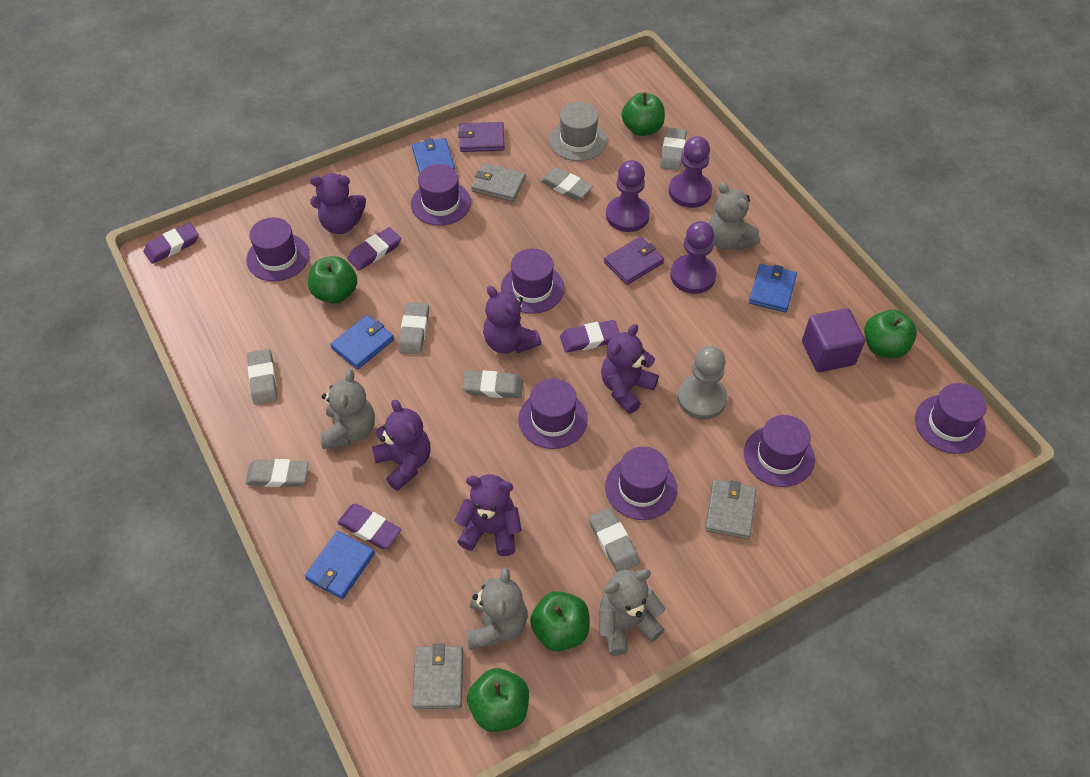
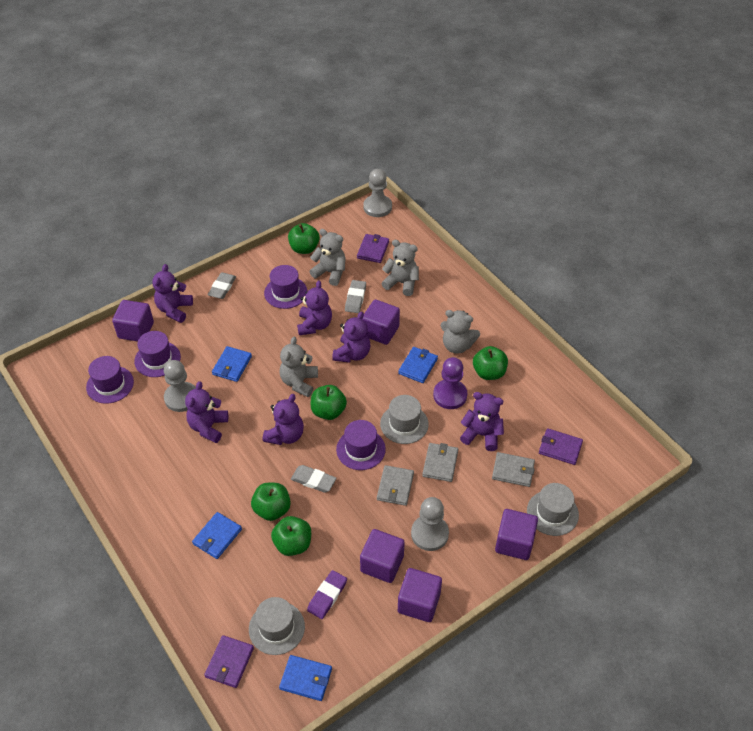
grey eraser: 7 -> 3
grey hat: 1 -> 3
grey pawn: 1 -> 3
purple cube: 1 -> 5
purple eraser: 4 -> 1
purple hat: 7 -> 4
purple pawn: 3 -> 1
purple teddy bear: 5 -> 6
purple wallet: 2 -> 3

